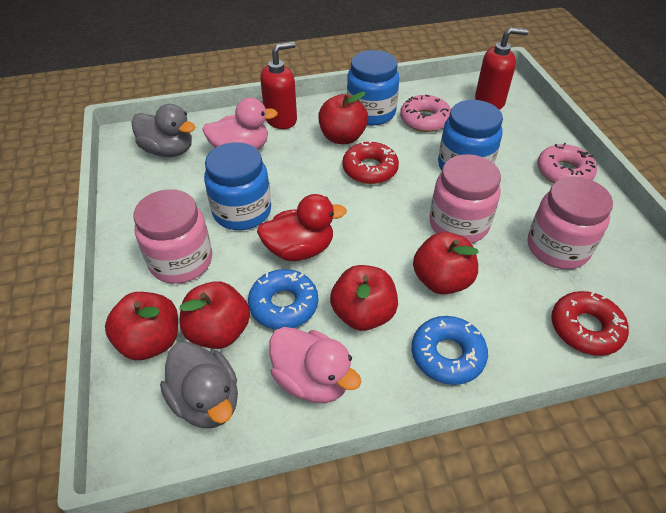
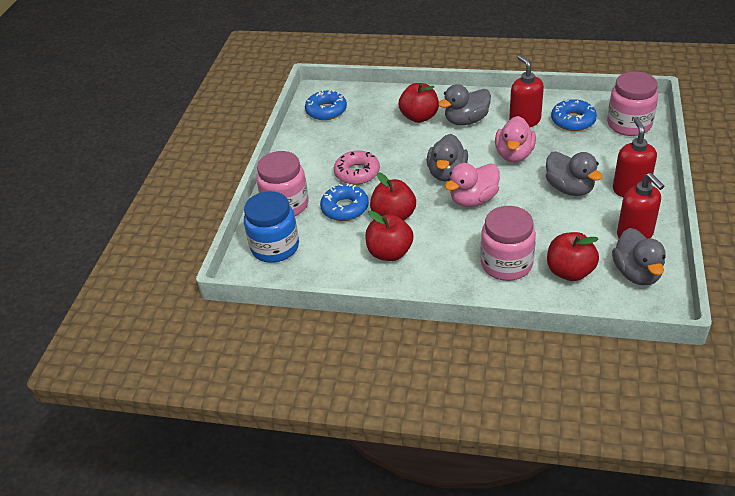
blue donut: 2 -> 3
blue jar: 3 -> 1
grey duck: 2 -> 4
pink donut: 2 -> 1
red apple: 5 -> 4
red donut: 2 -> 0
red duck: 1 -> 0
red soap dispenser: 2 -> 3

